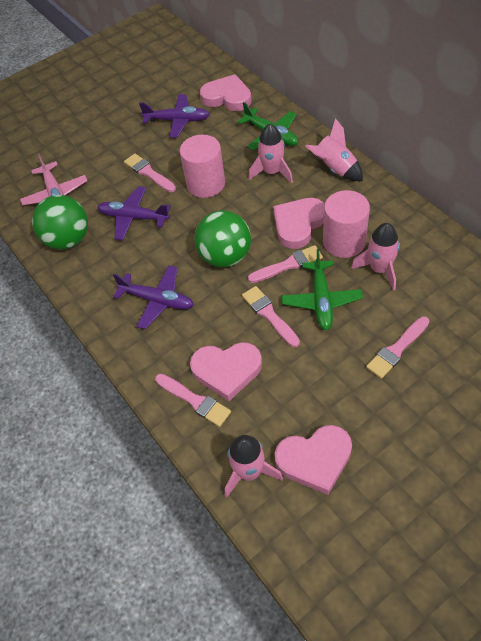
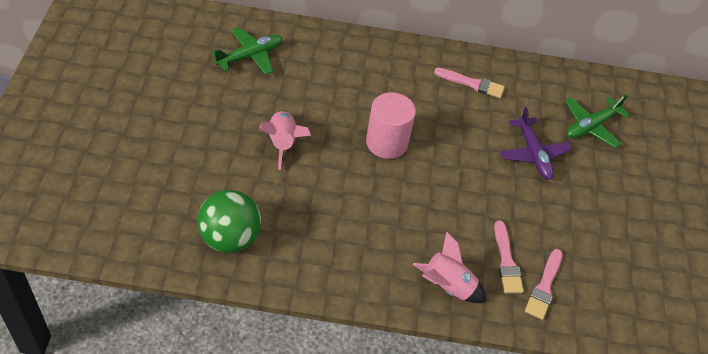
green ball: 2 -> 1
pink brush: 5 -> 3
pink cylinder: 2 -> 1
pink heart: 4 -> 0
pink plane: 1 -> 0
pink rocket: 4 -> 2
purple plane: 3 -> 1

